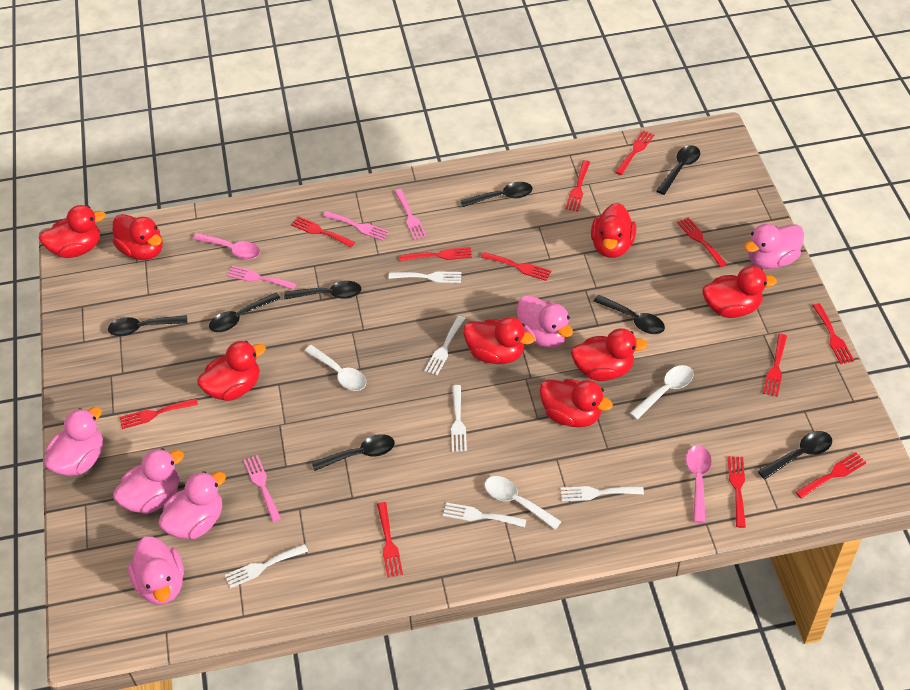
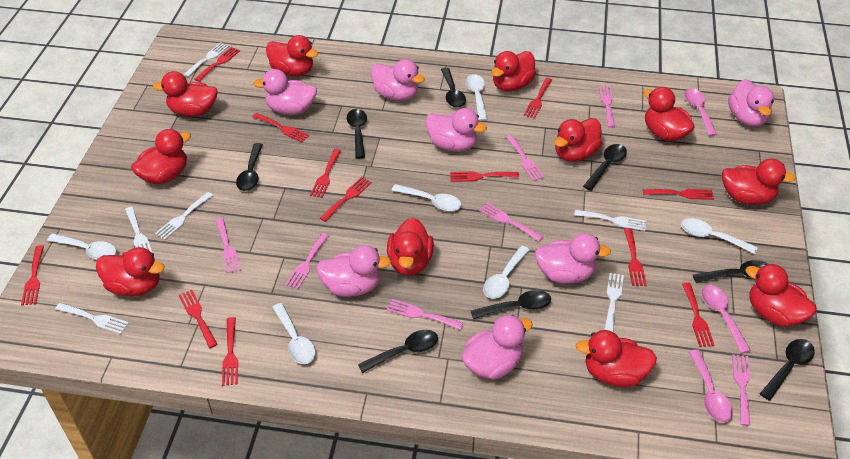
pink duck: 6 -> 7
pink fork: 4 -> 7
pink spoon: 2 -> 3
red duck: 8 -> 11
white spoon: 3 -> 6

